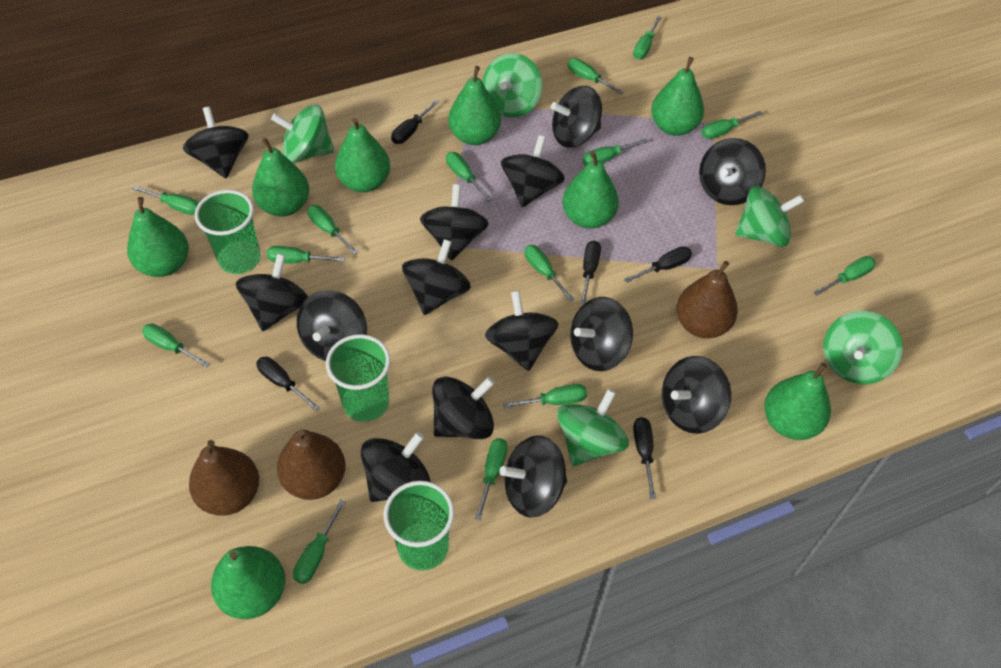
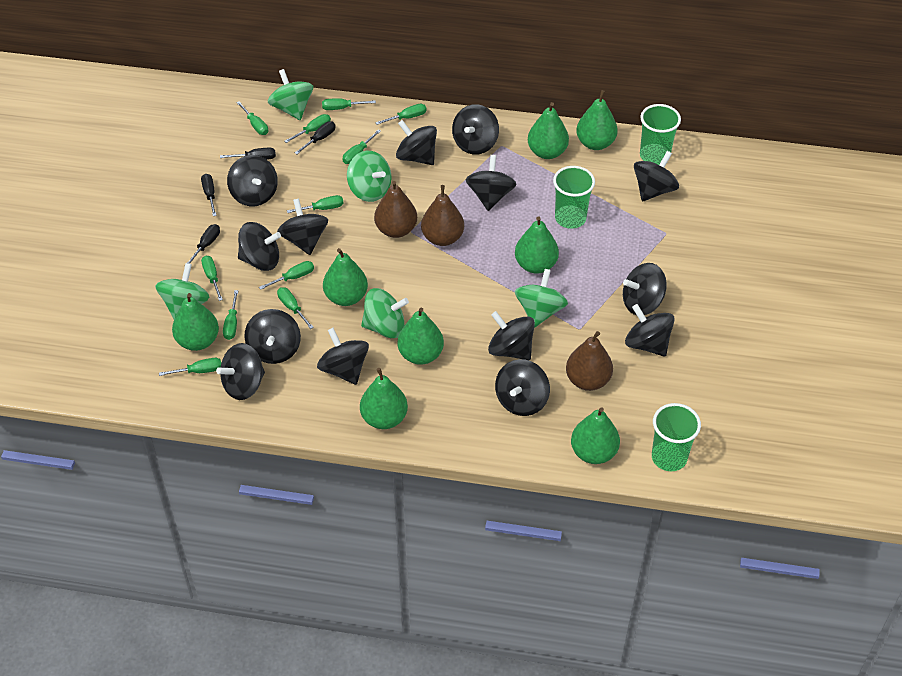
black screwdriver: 5 -> 4
green screwdriver: 14 -> 11

